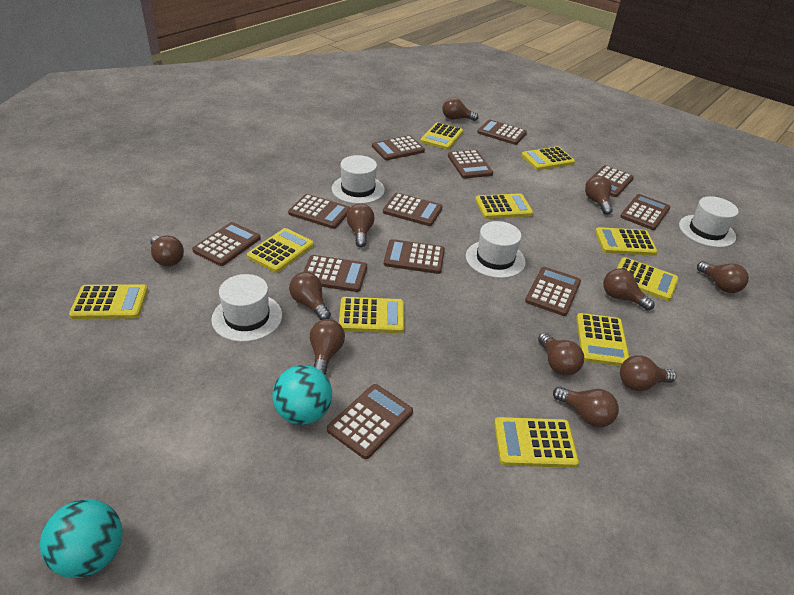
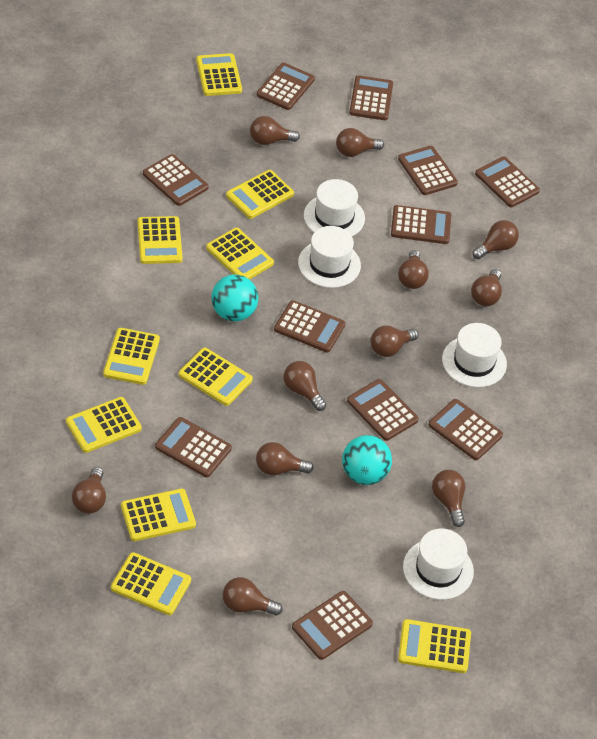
brown calculator: 12 -> 11

